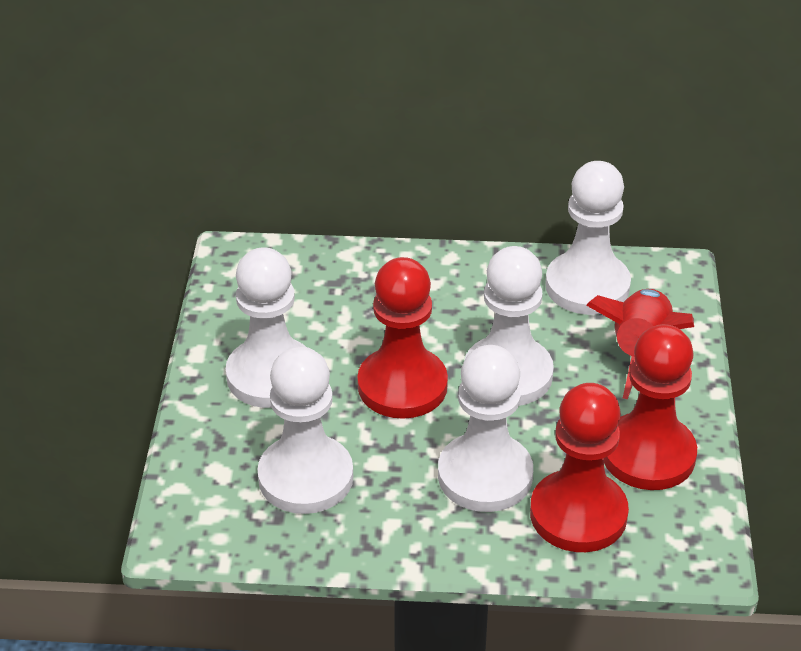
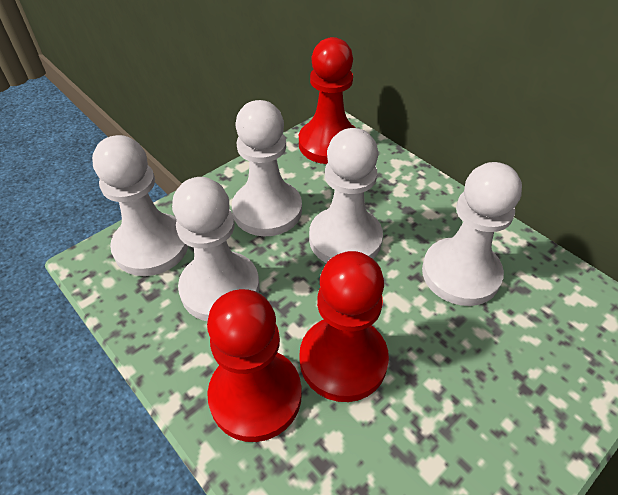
red rocket: 1 -> 0

